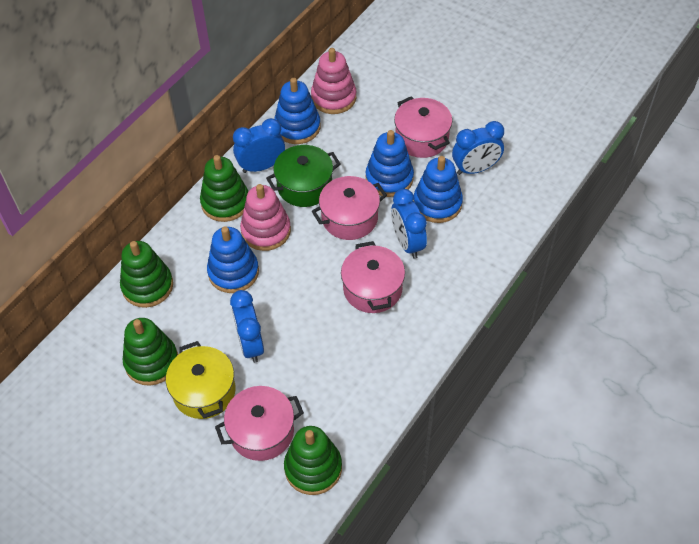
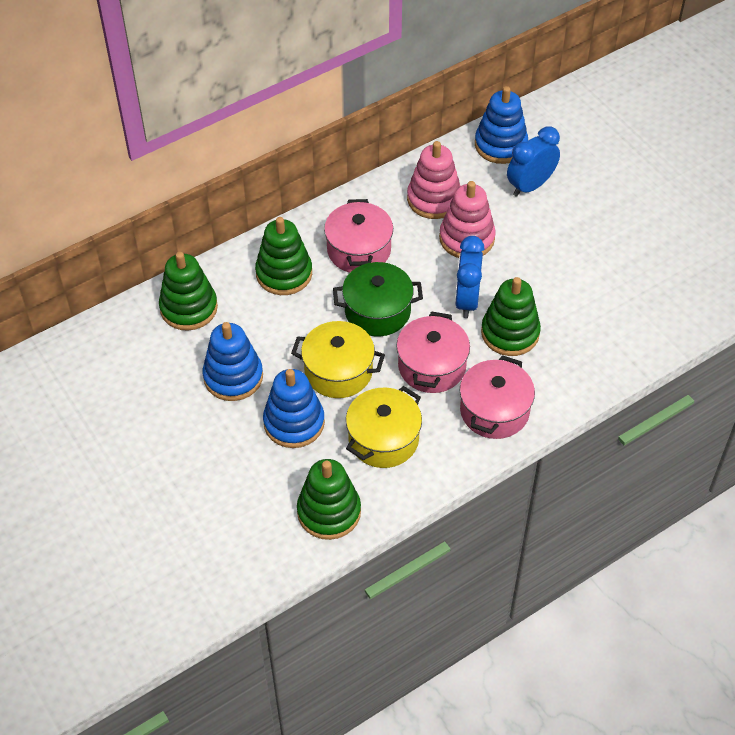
blue clock: 4 -> 2
blue stacking toy: 4 -> 3
pink pot: 4 -> 3
yellow pot: 1 -> 2

